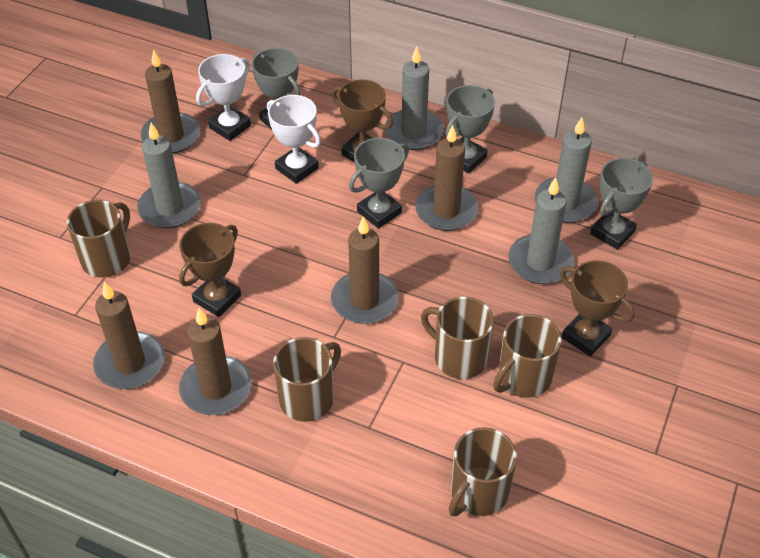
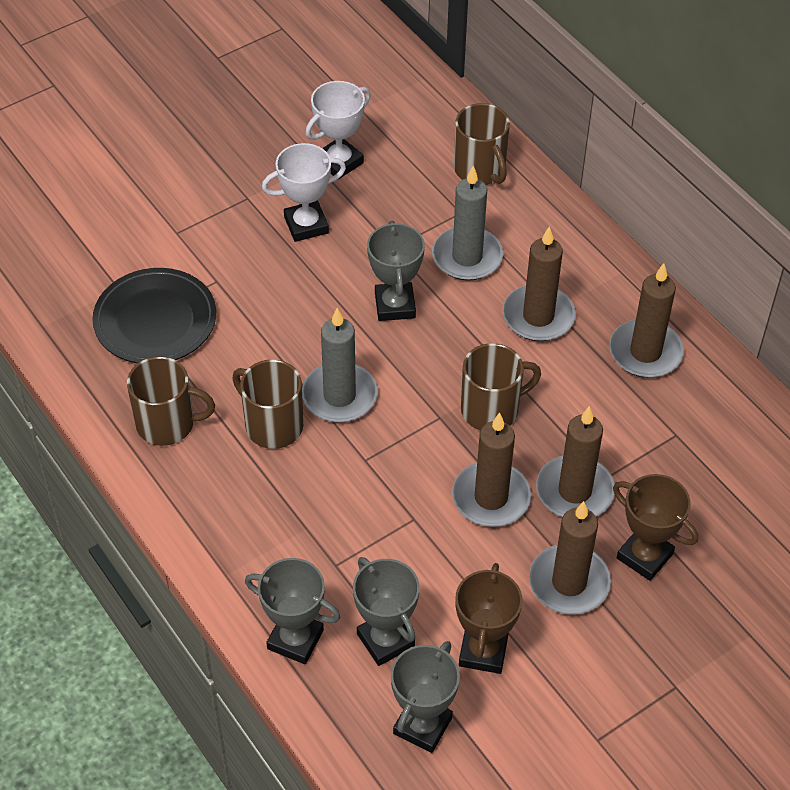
black plate: 0 -> 1
brown mug: 5 -> 4
brown trophy: 3 -> 2
grey candle: 4 -> 2

